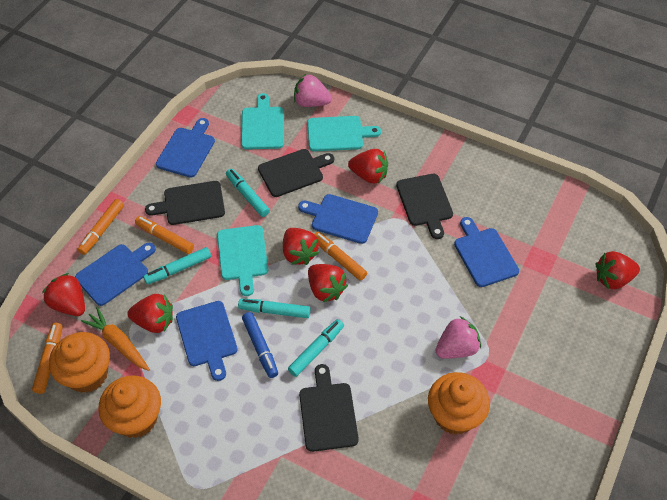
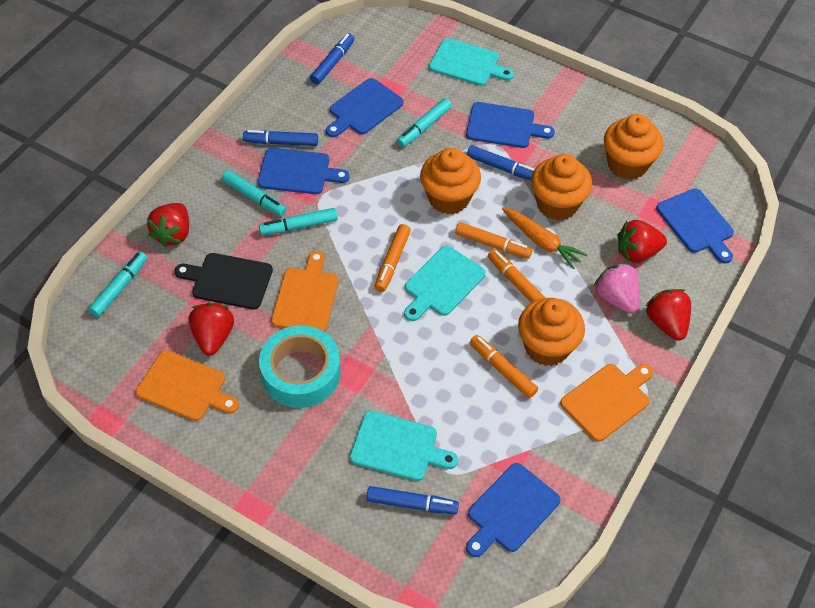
black cutting board: 4 -> 1
blue marker: 1 -> 4
orange cupcake: 3 -> 4
orange cutting board: 0 -> 3
pink strawberry: 2 -> 1
red strawberry: 6 -> 4
turquoise tape: 0 -> 1

